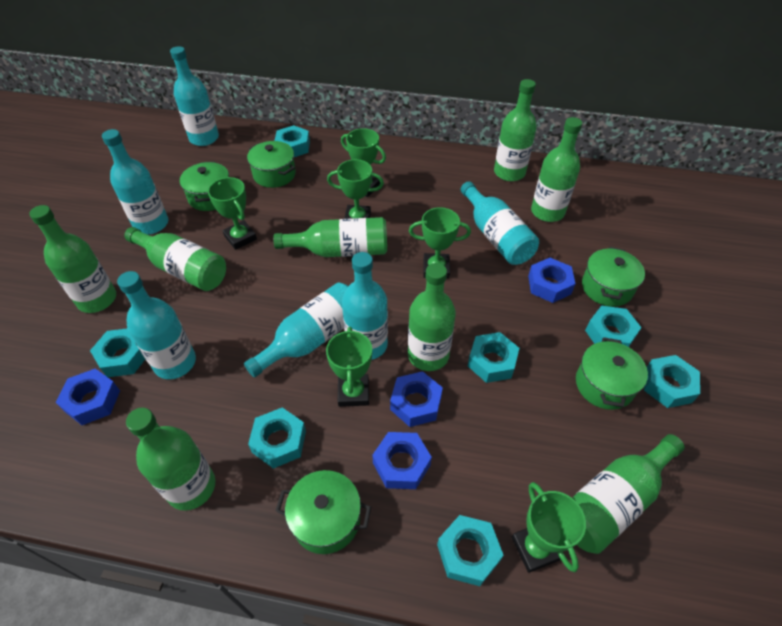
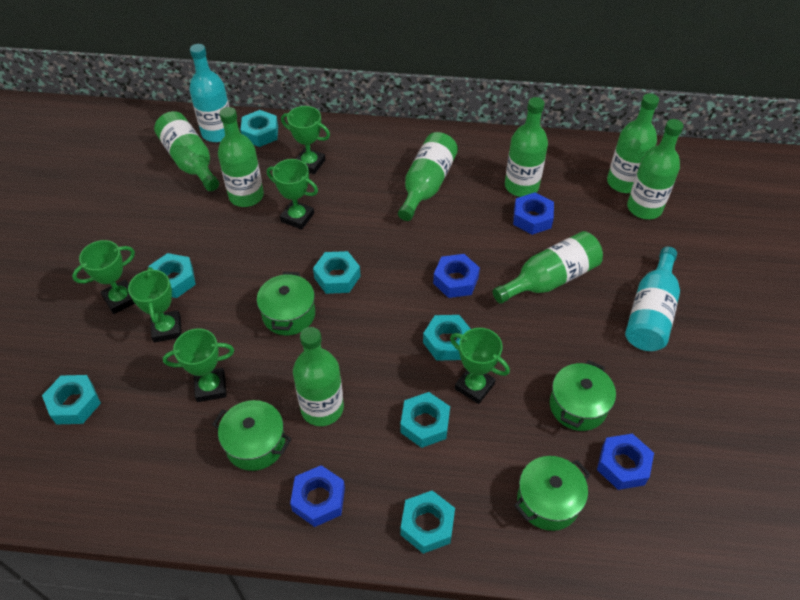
green pot: 5 -> 4
turquoise bottle: 6 -> 2

